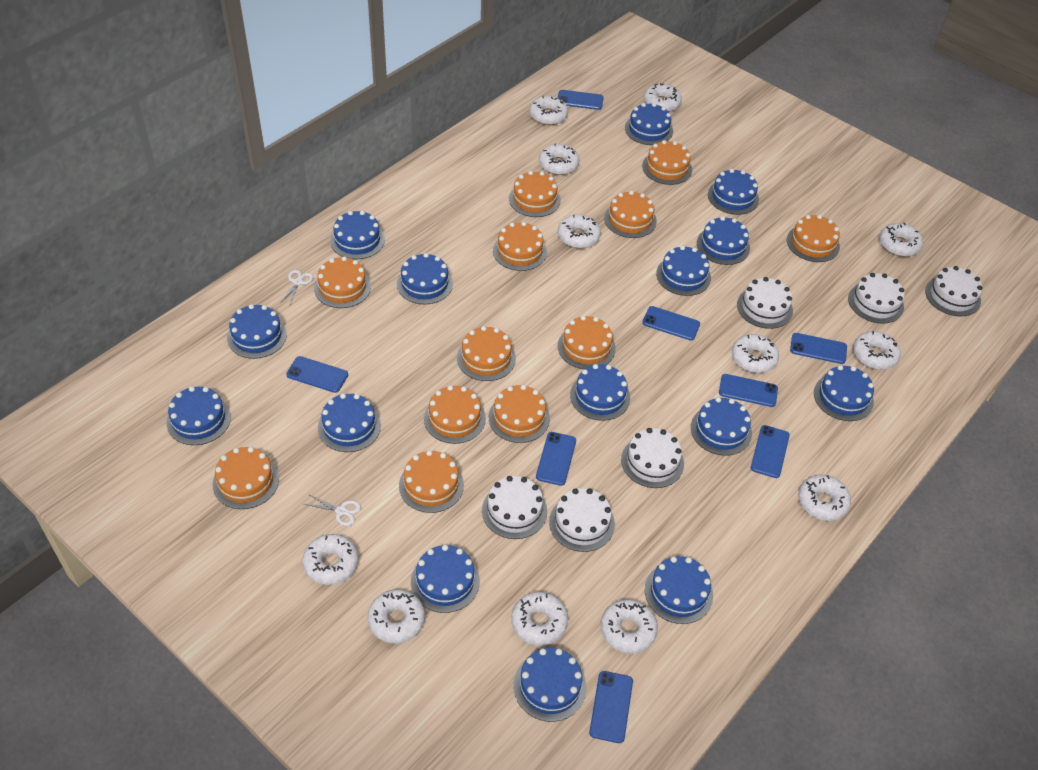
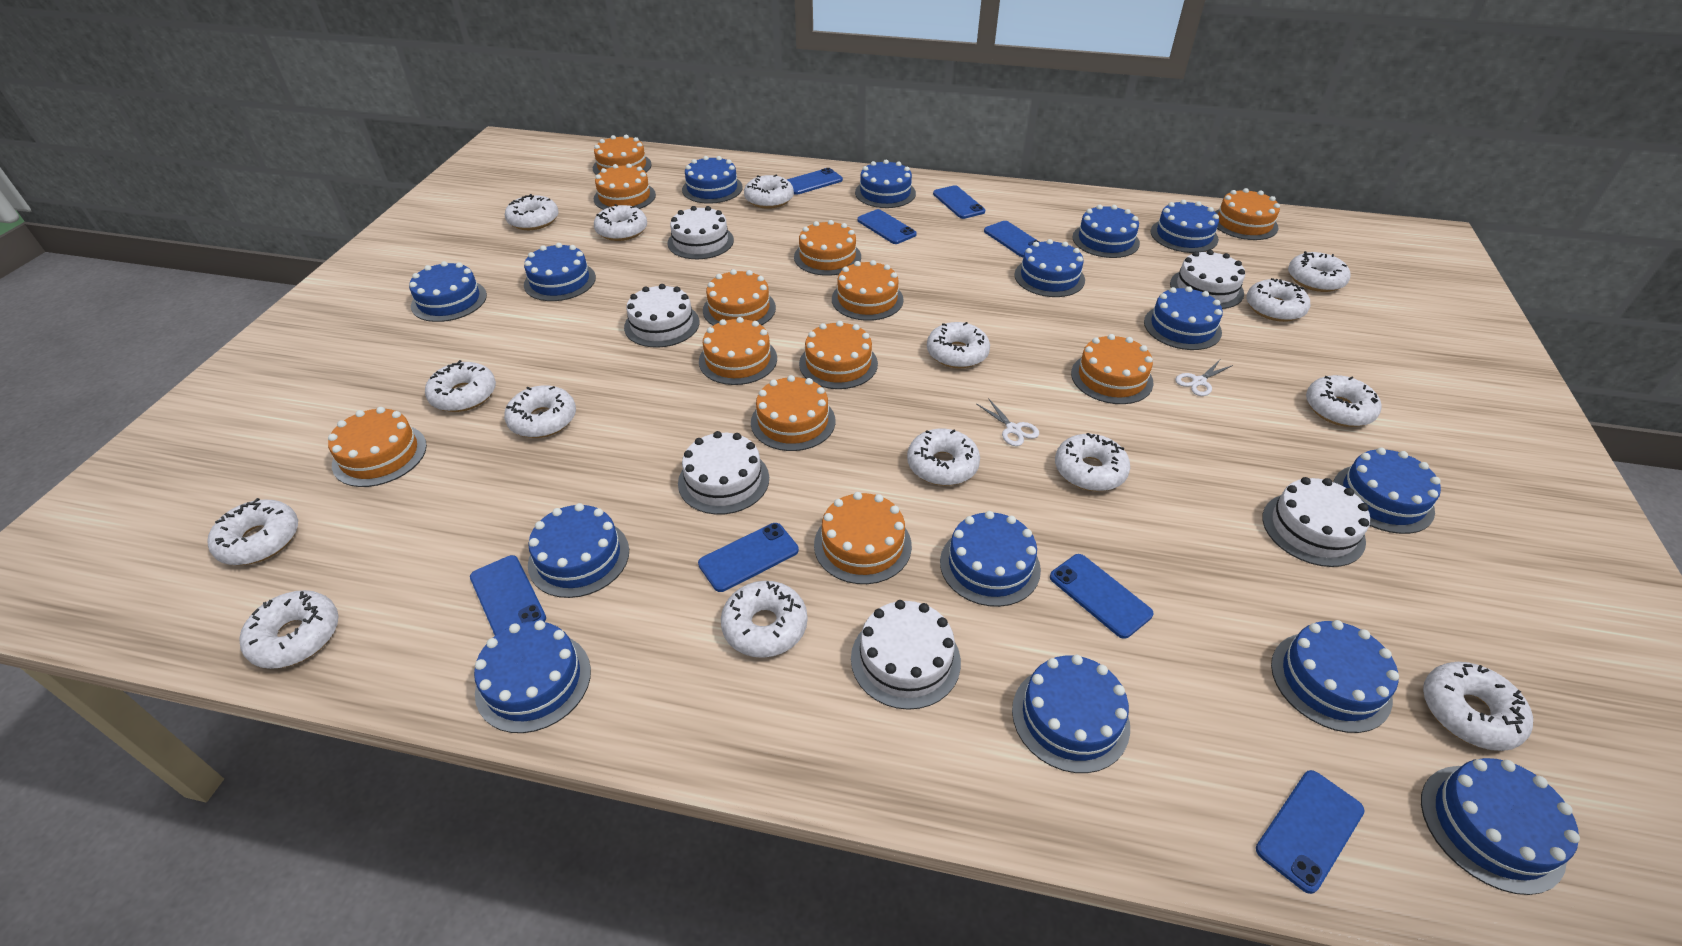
white donut: 12 -> 15

